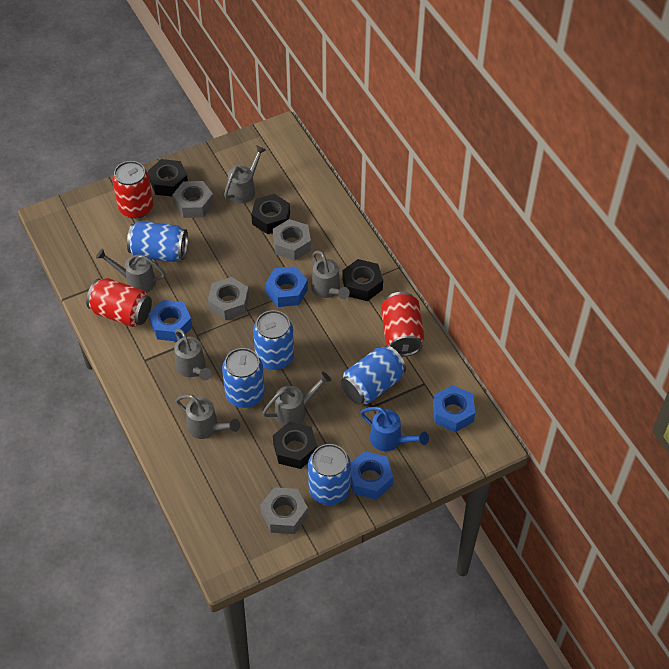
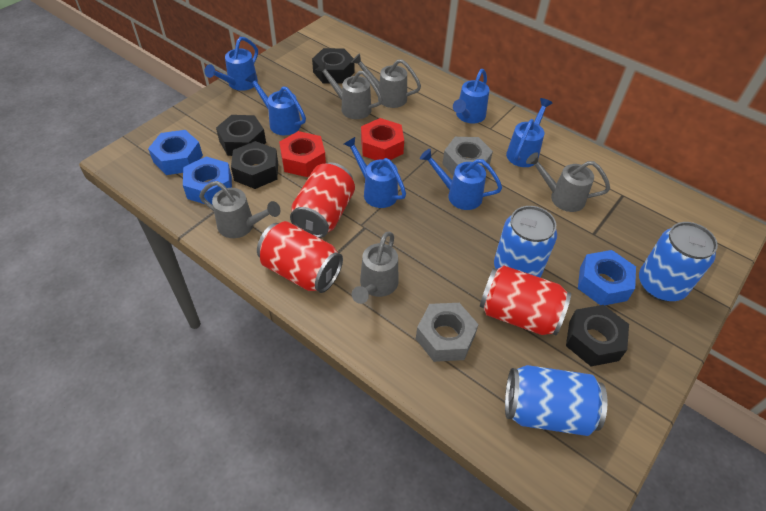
blue can: 5 -> 3
blue nut: 4 -> 3
blue watering can: 1 -> 6
grey nut: 4 -> 2
grey watering can: 6 -> 5
red nut: 0 -> 2

